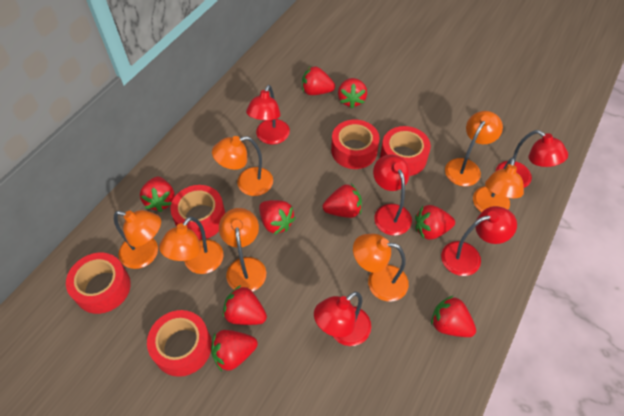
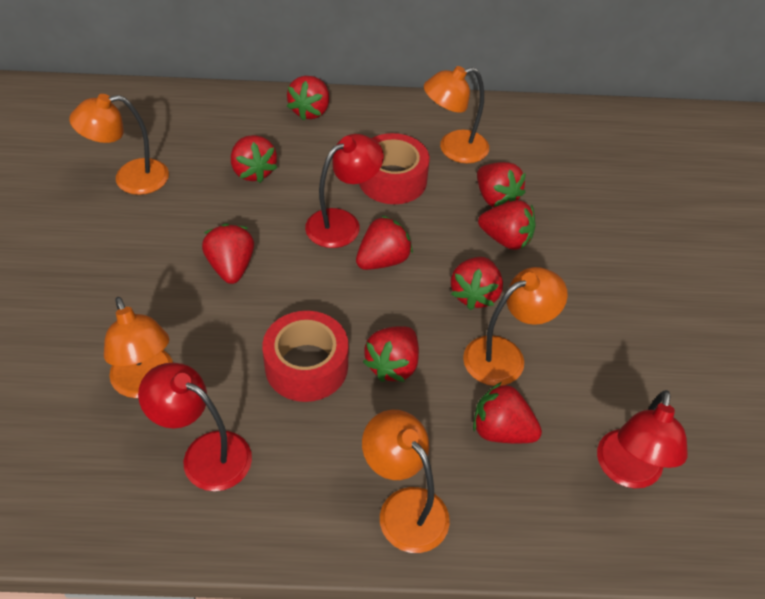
orange lamp: 7 -> 5
red lamp: 5 -> 3
red tape: 5 -> 2

